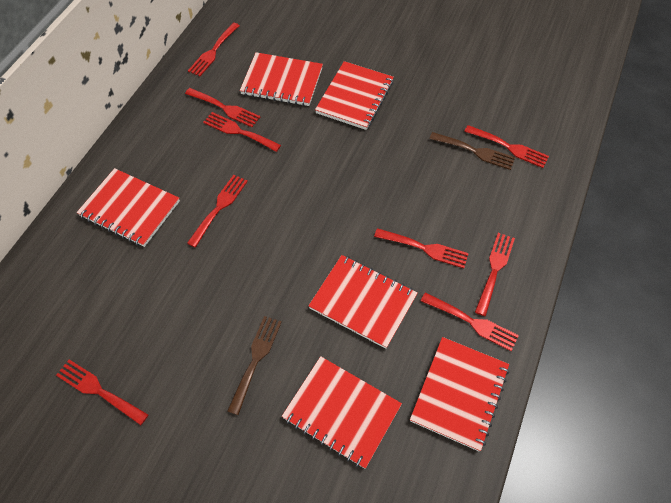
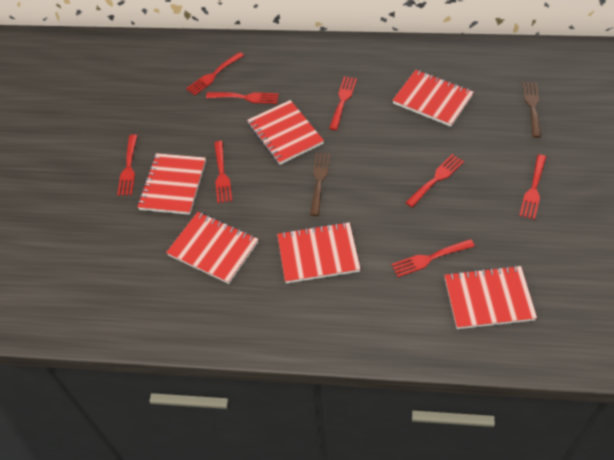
red fork: 9 -> 8

